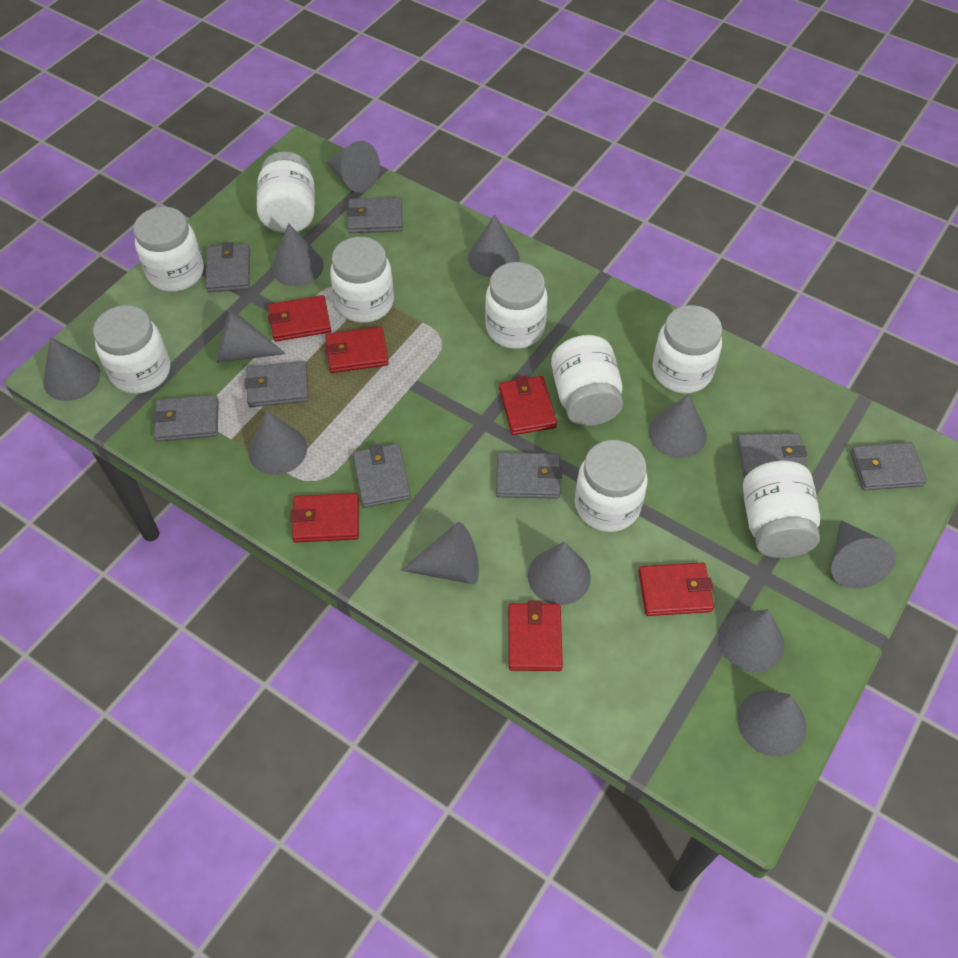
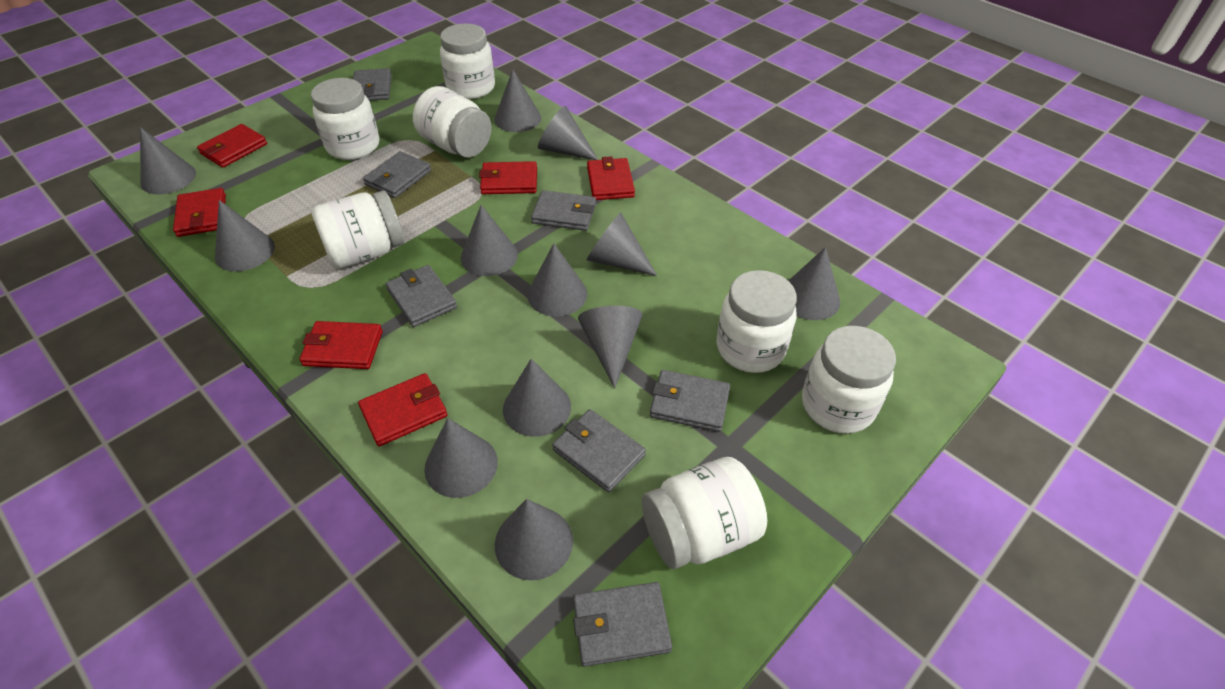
grey wallet: 8 -> 7
white jar: 9 -> 7

